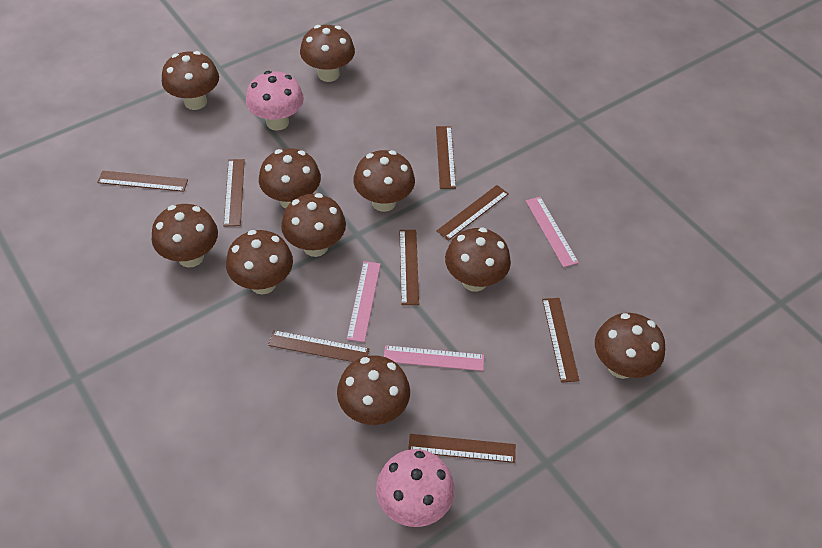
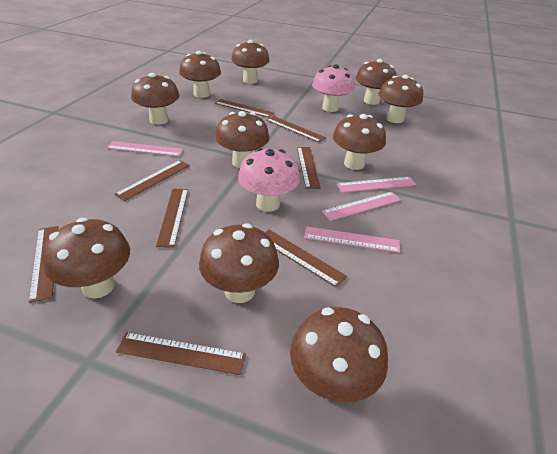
pink ruler: 3 -> 4

